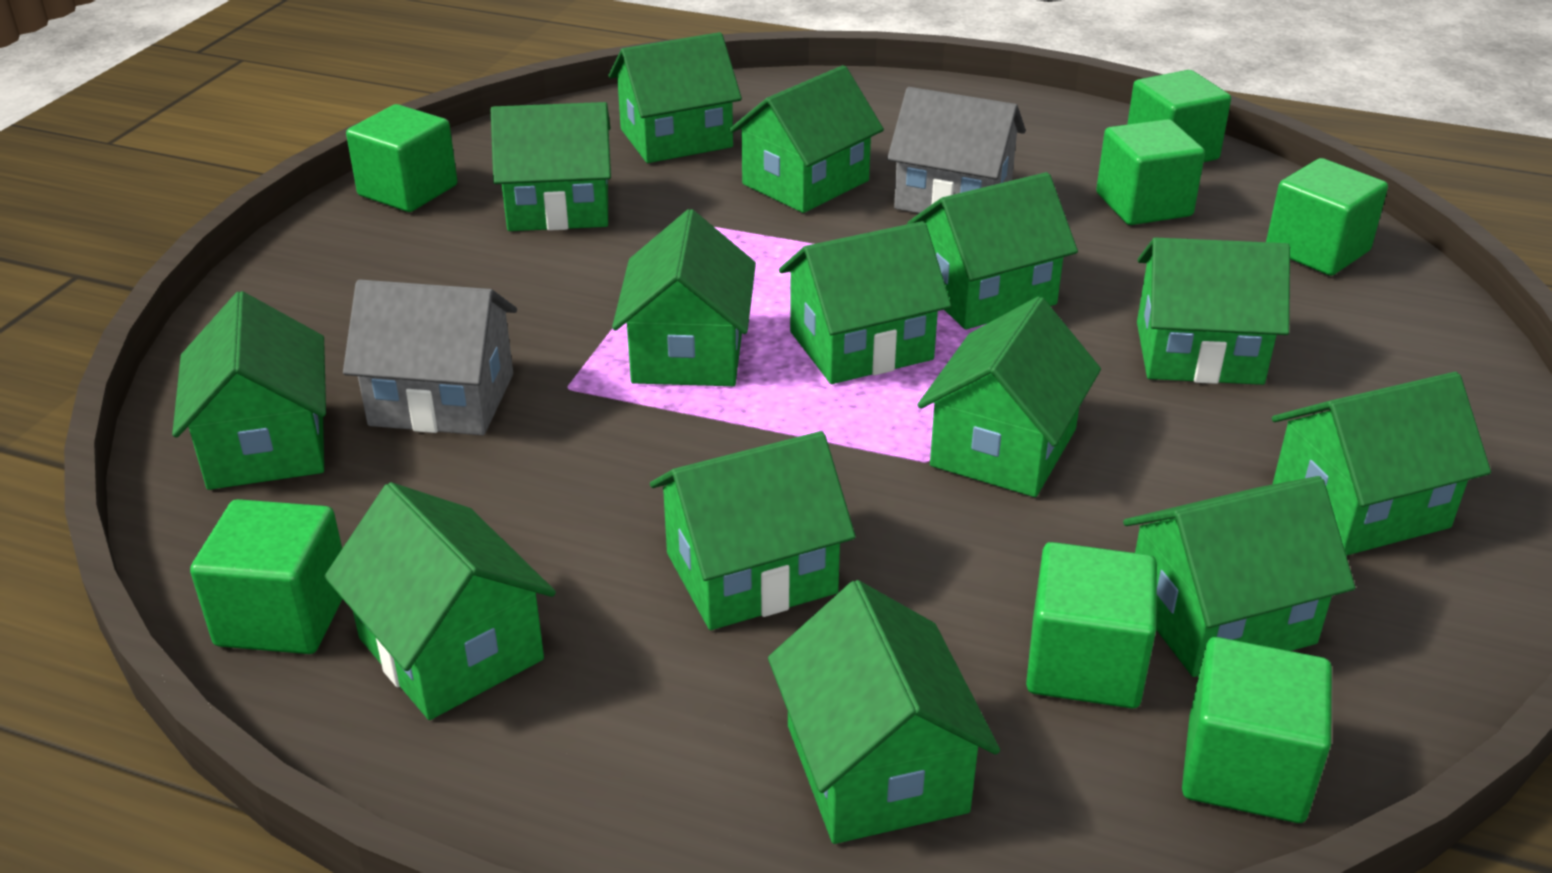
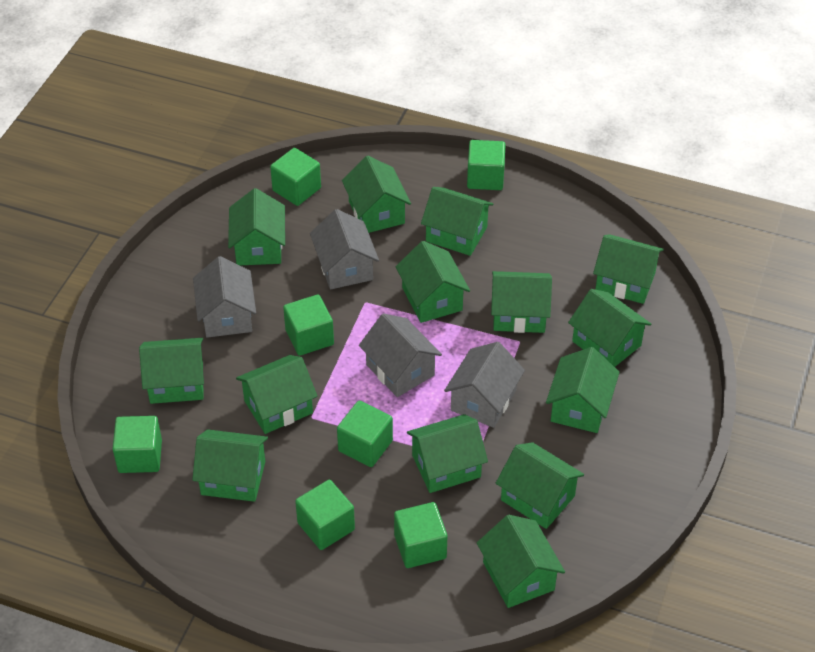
grey house: 2 -> 4

